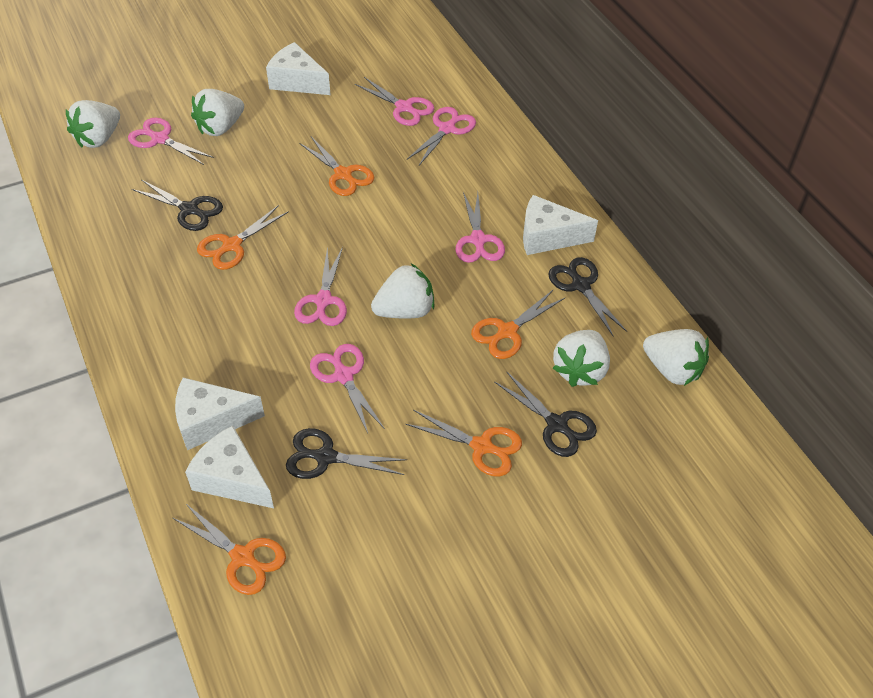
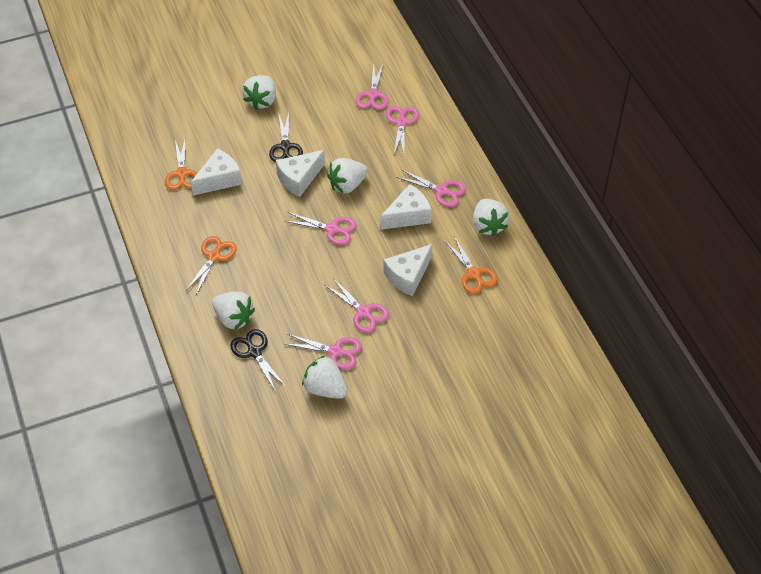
black scissors: 4 -> 2
orange scissors: 5 -> 3

